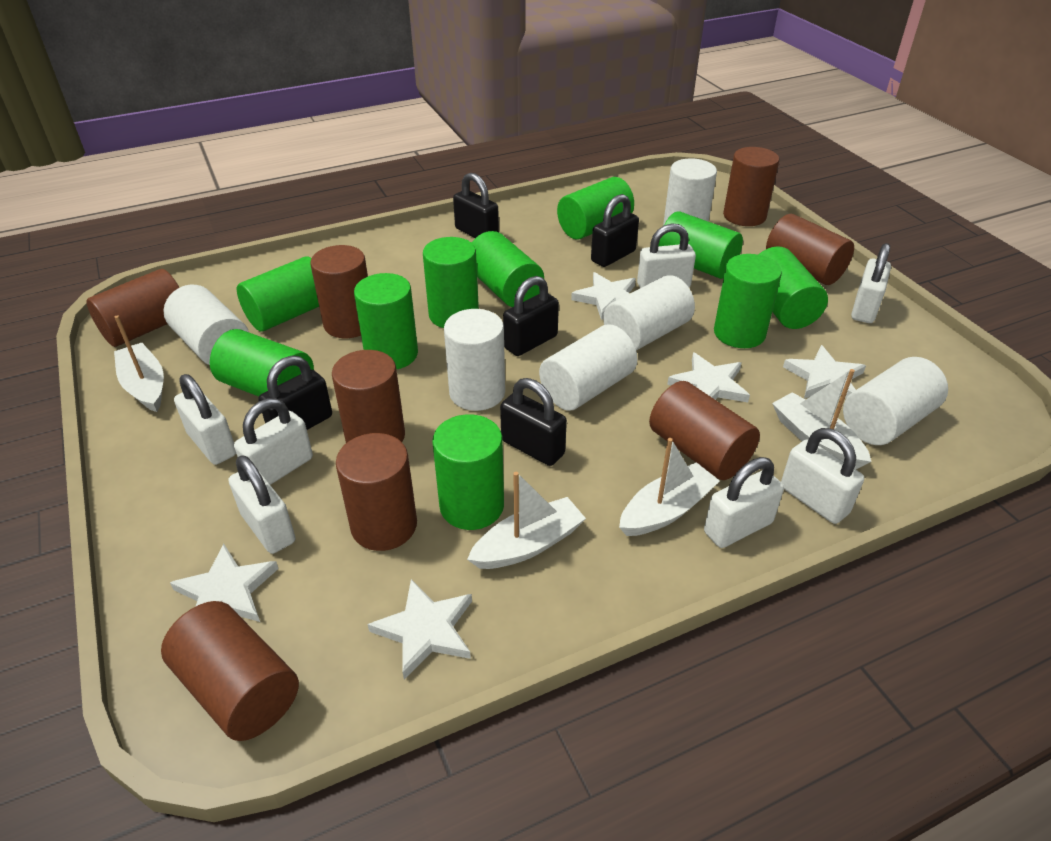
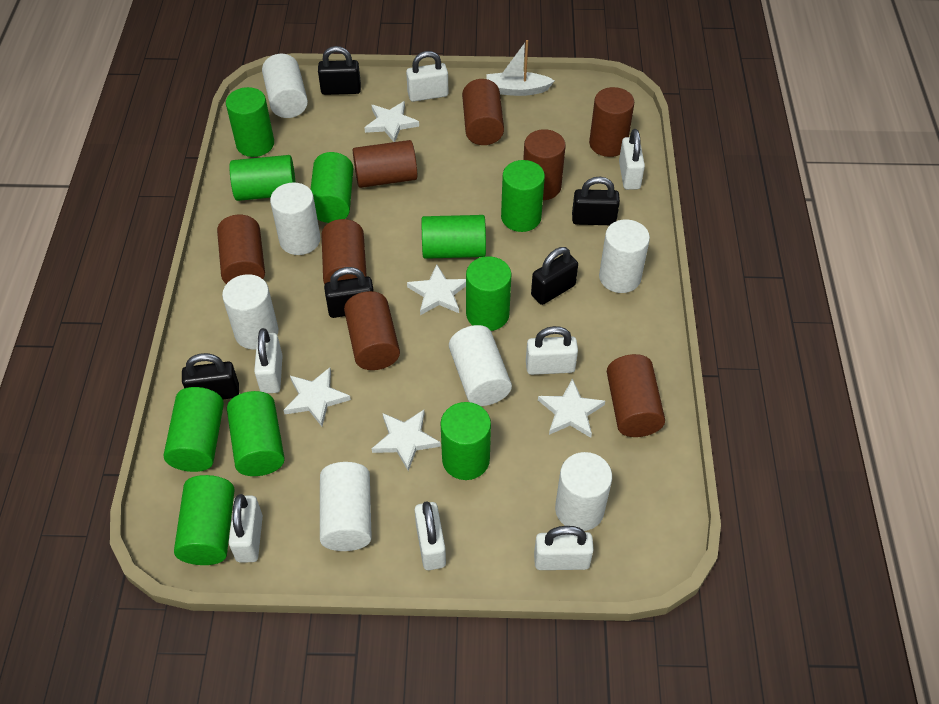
white boat: 4 -> 1
white cylinder: 6 -> 7

